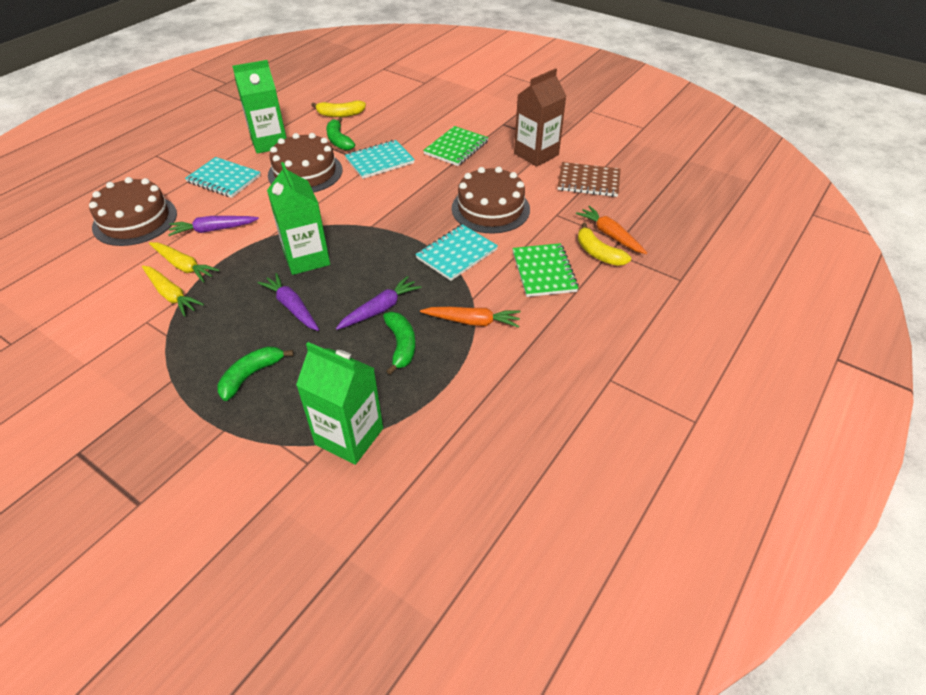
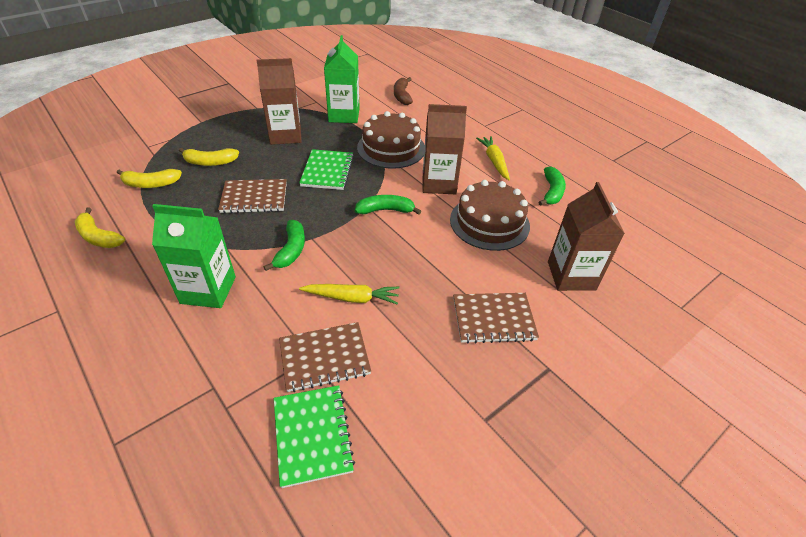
brown banana: 0 -> 1
brown cake: 3 -> 2
brown carton: 1 -> 3
brown notebook: 1 -> 3
green carton: 3 -> 2
orange carrot: 2 -> 0
purple carrot: 3 -> 0
turquoise notebook: 3 -> 0
yellow banana: 2 -> 3

